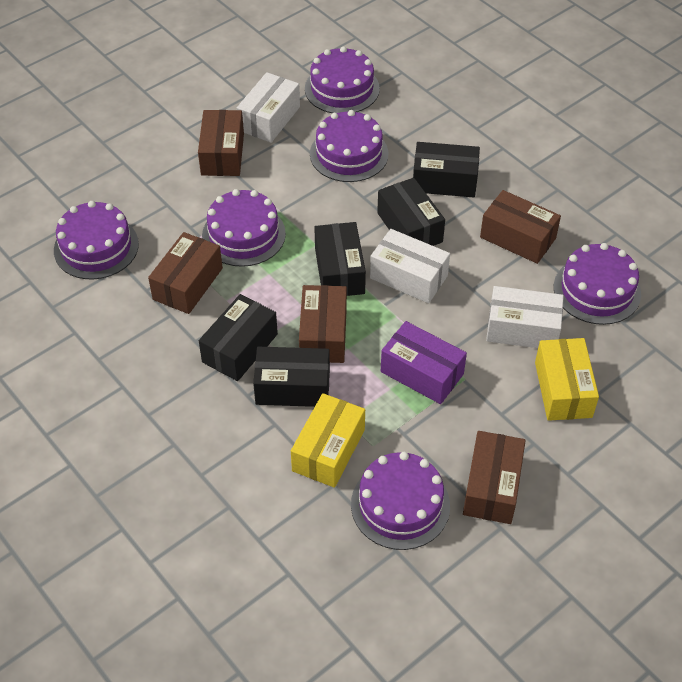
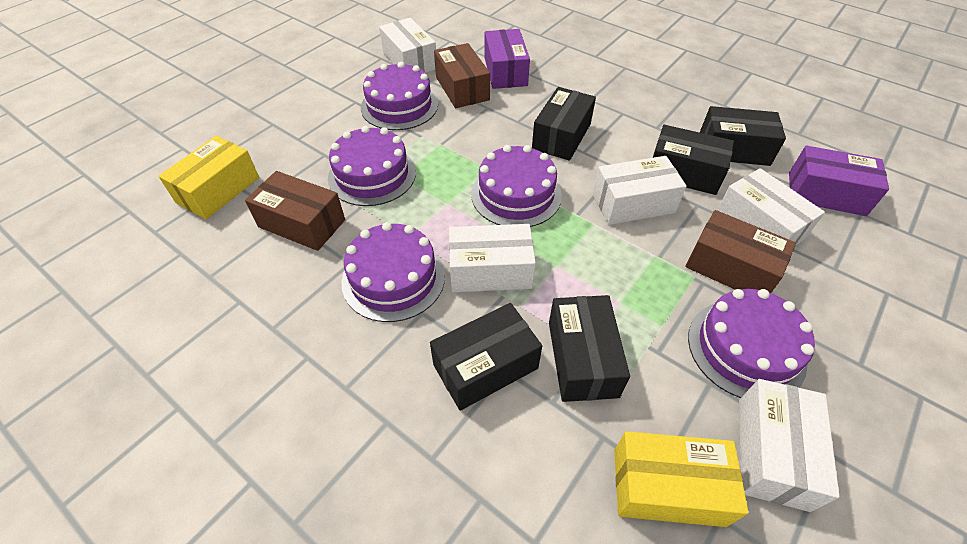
brown box: 5 -> 3
purple box: 1 -> 2
purple cake: 6 -> 5
white box: 3 -> 5

